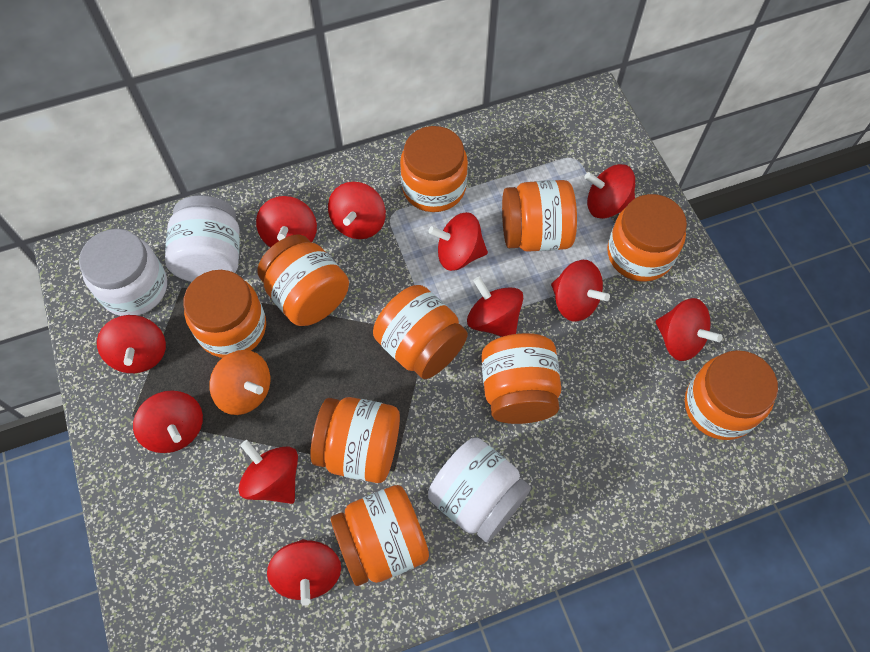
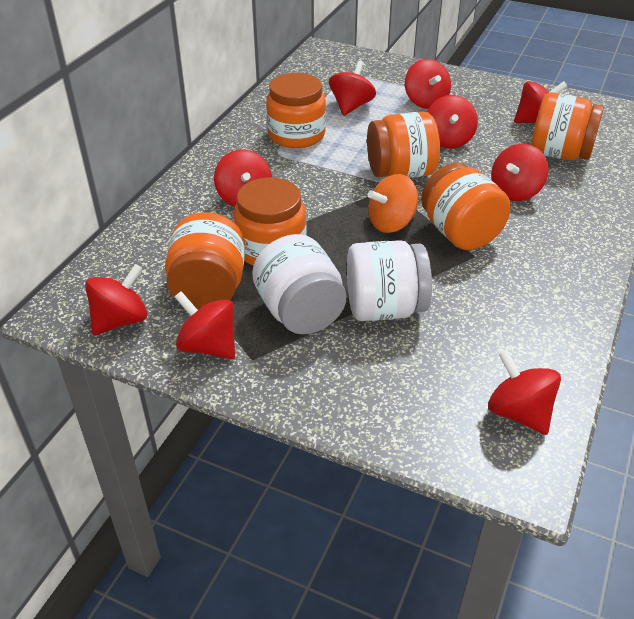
orange jar: 10 -> 6
red spinning top: 11 -> 9
white jar: 3 -> 2

